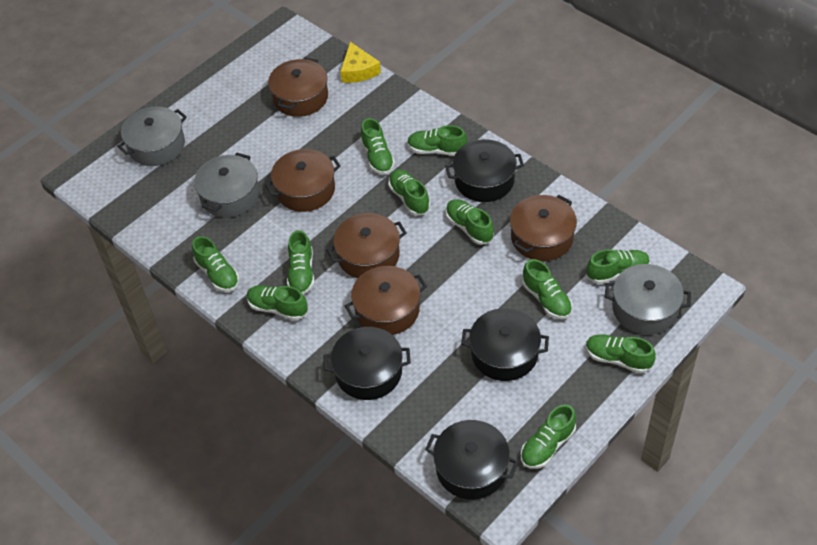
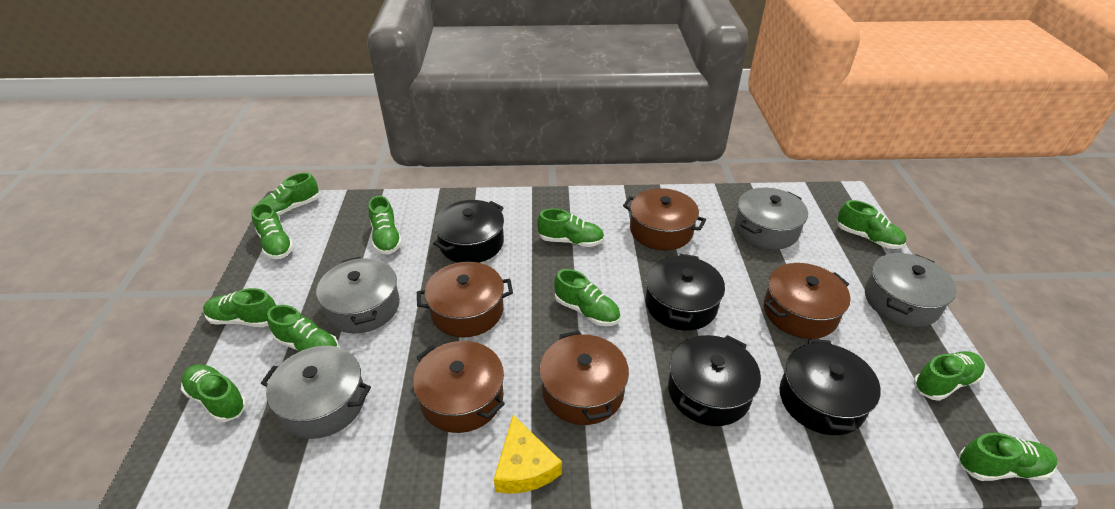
grey pot: 3 -> 4

